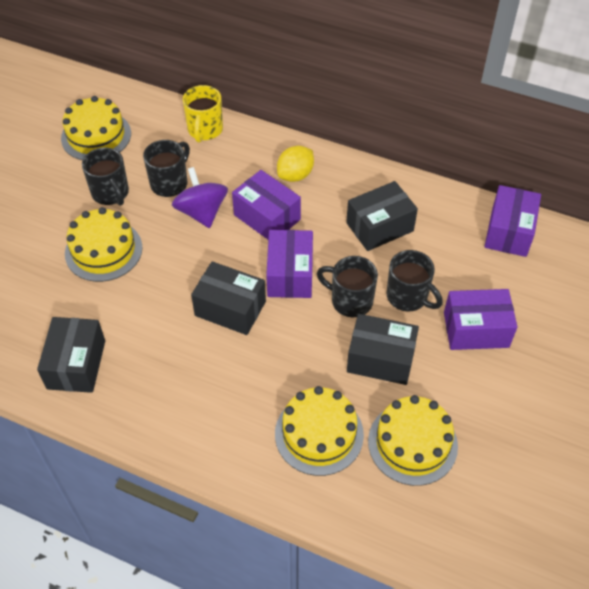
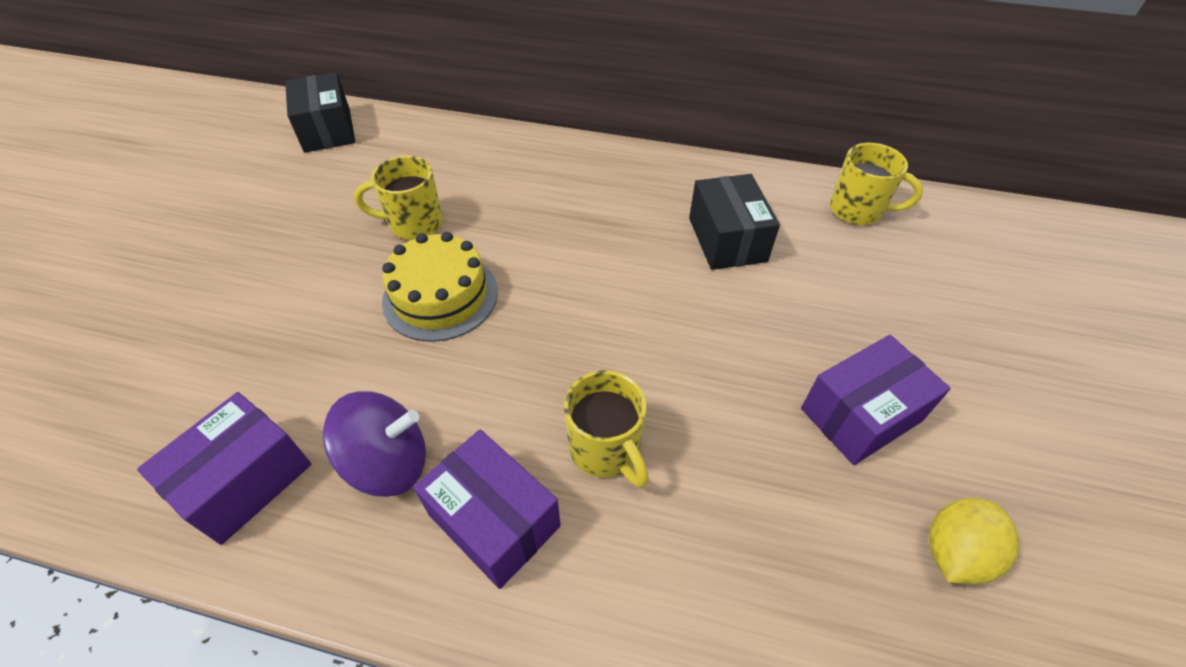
black box: 4 -> 2
black mug: 4 -> 0
purple box: 4 -> 3
yellow cake: 4 -> 1
yellow mug: 1 -> 3

